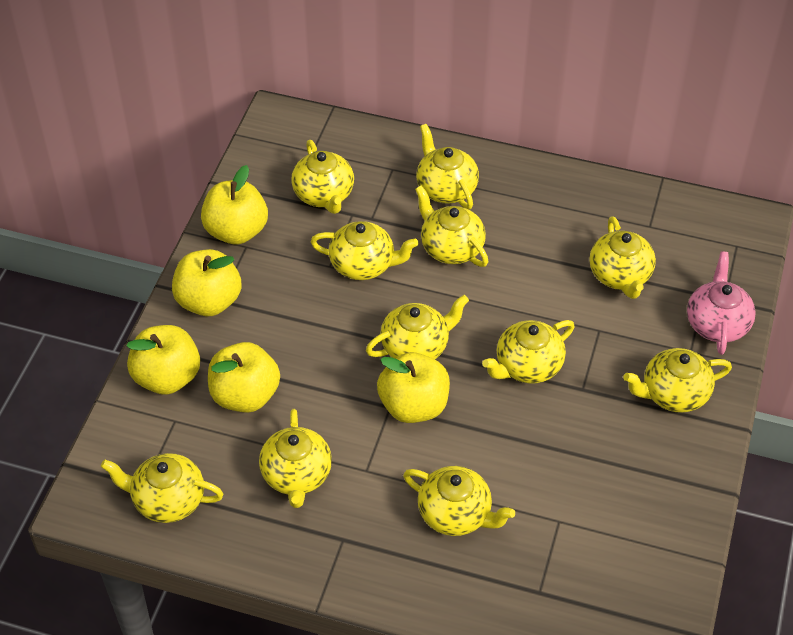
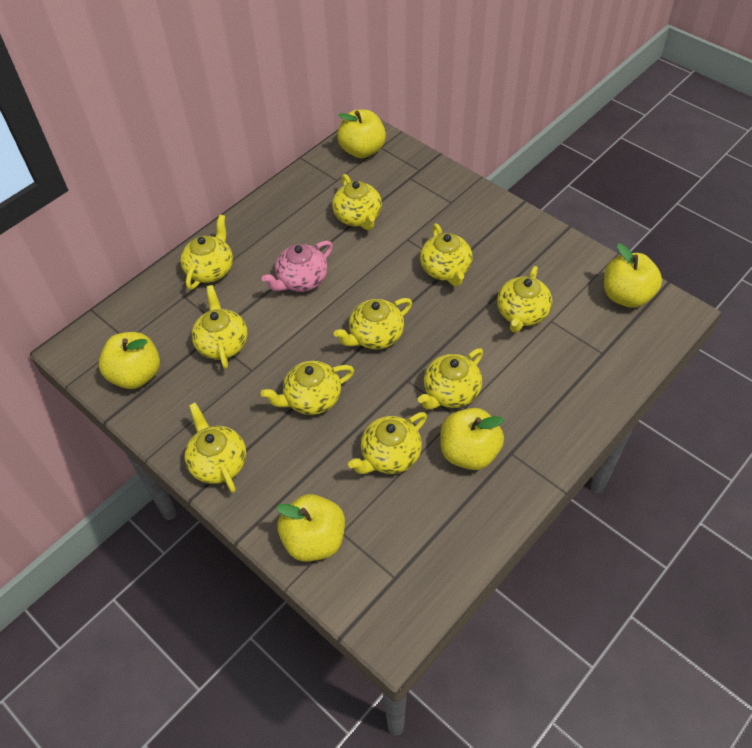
yellow teapot: 11 -> 10

